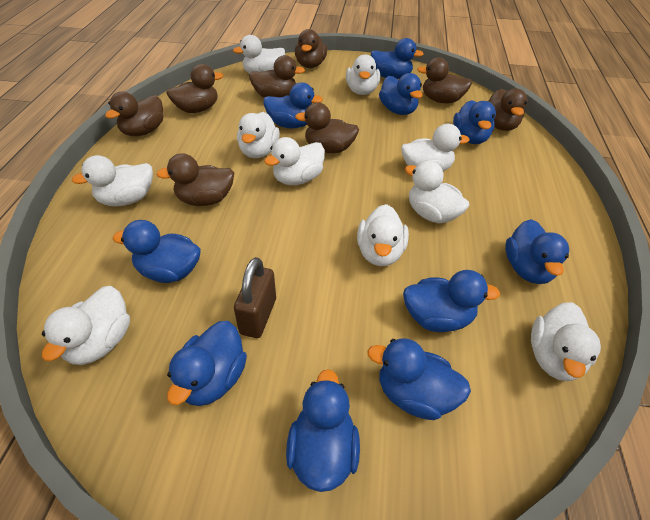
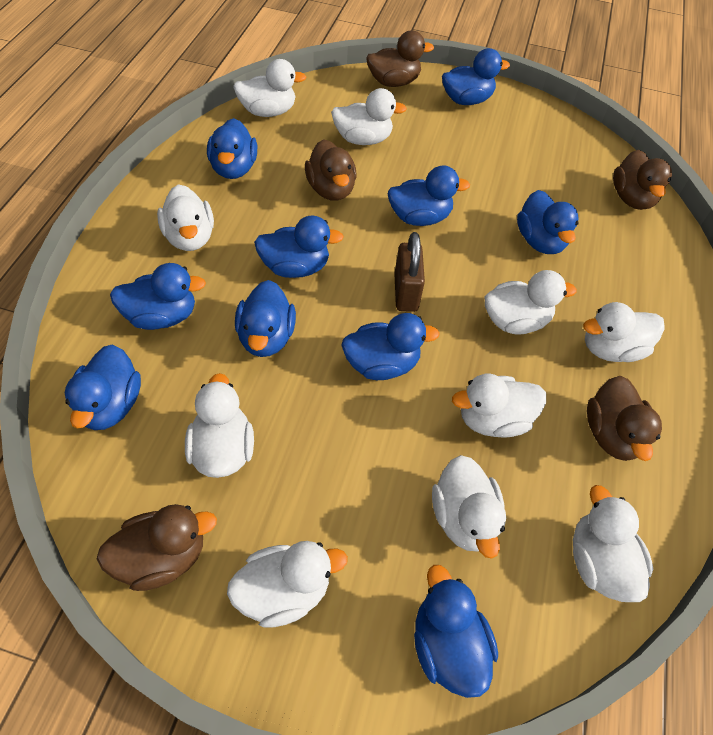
brown duck: 8 -> 5

